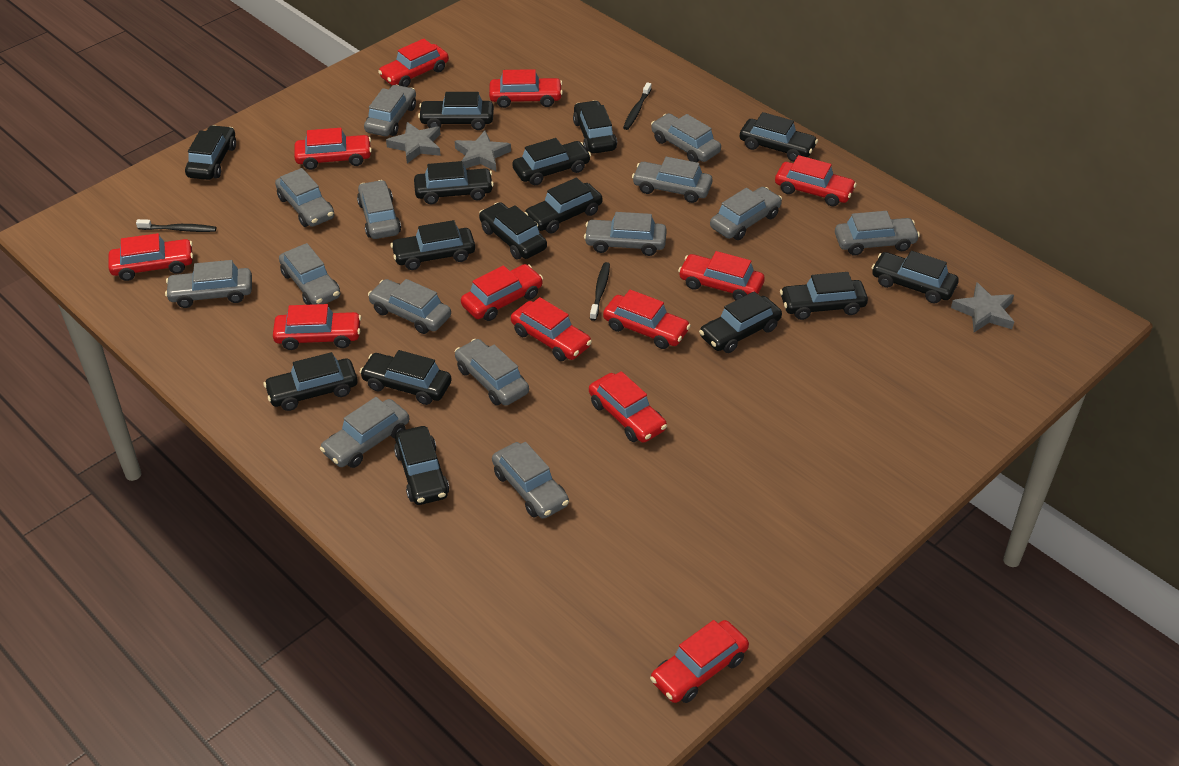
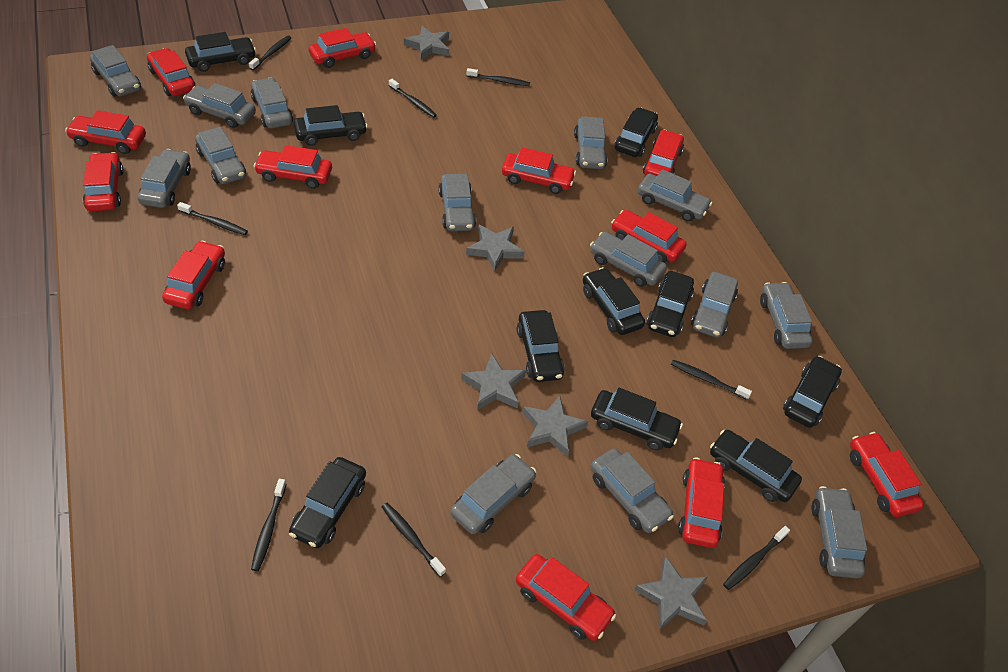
black car: 15 -> 10
black toothbrush: 3 -> 8
grey star: 3 -> 5

